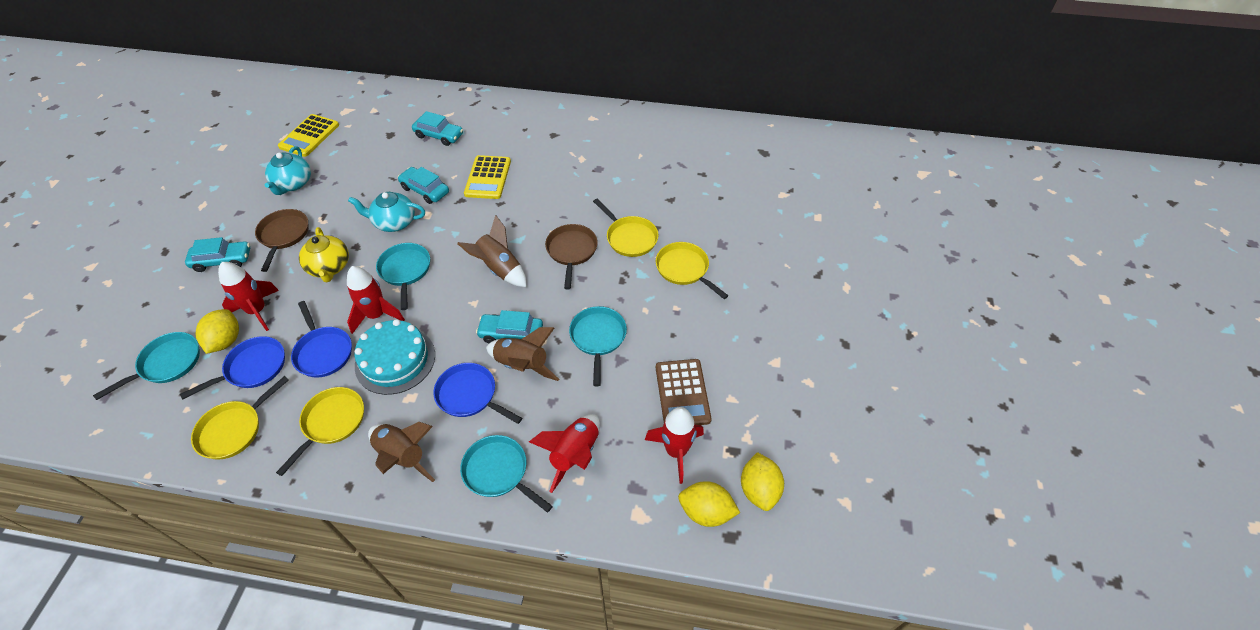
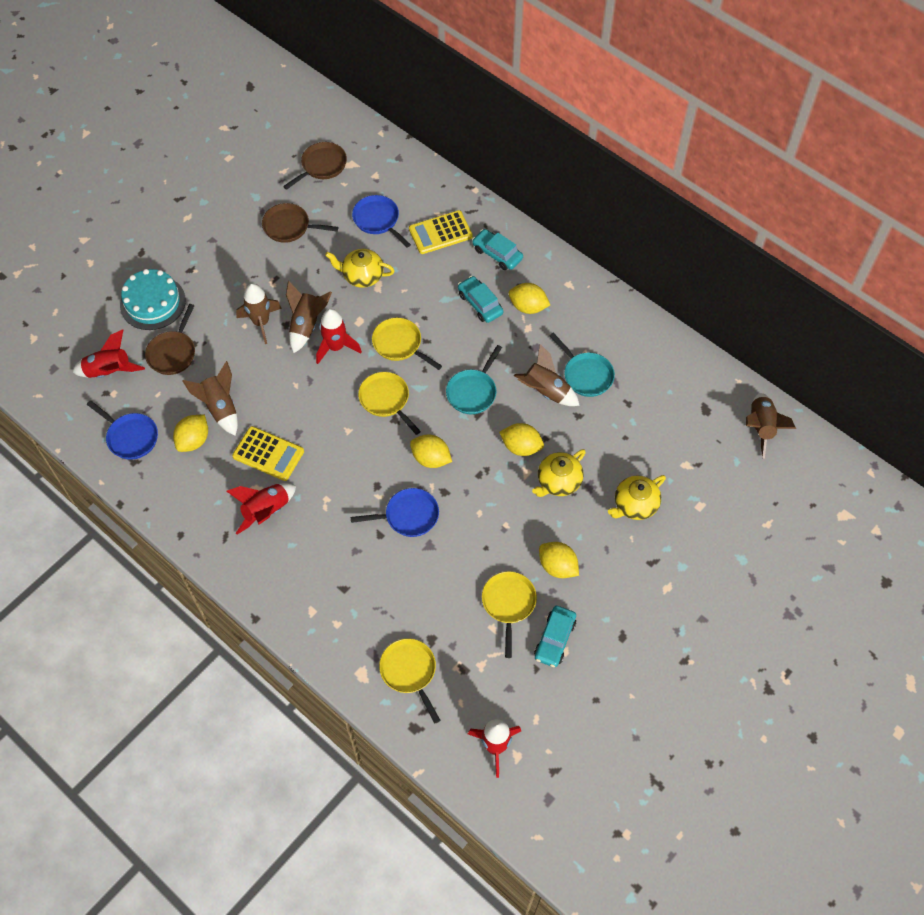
brown calculator: 1 -> 0
brown pan: 2 -> 3
brown rocket: 3 -> 5
turquoise car: 4 -> 3
turquoise pan: 4 -> 2
turquoise teapot: 2 -> 0
yellow lemon: 3 -> 5
yellow teapot: 1 -> 3

